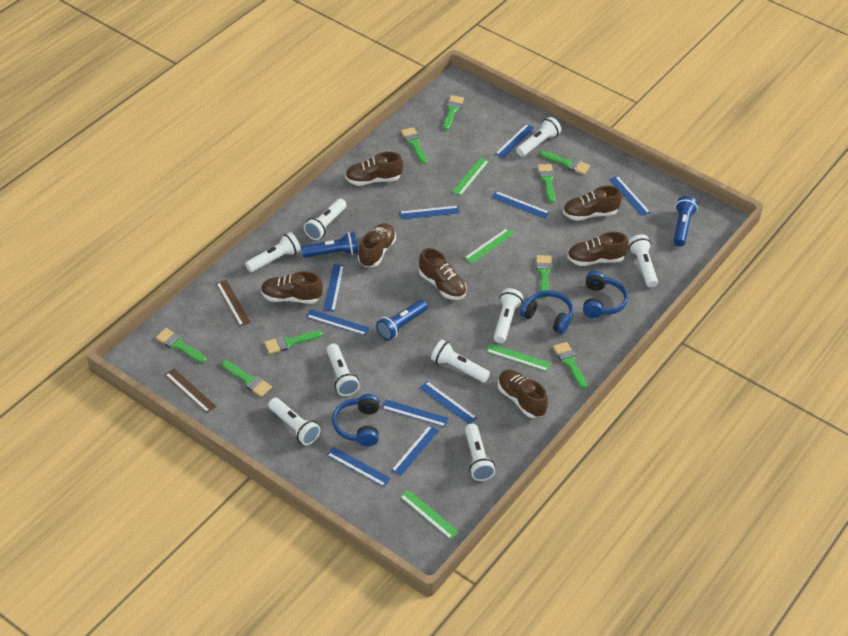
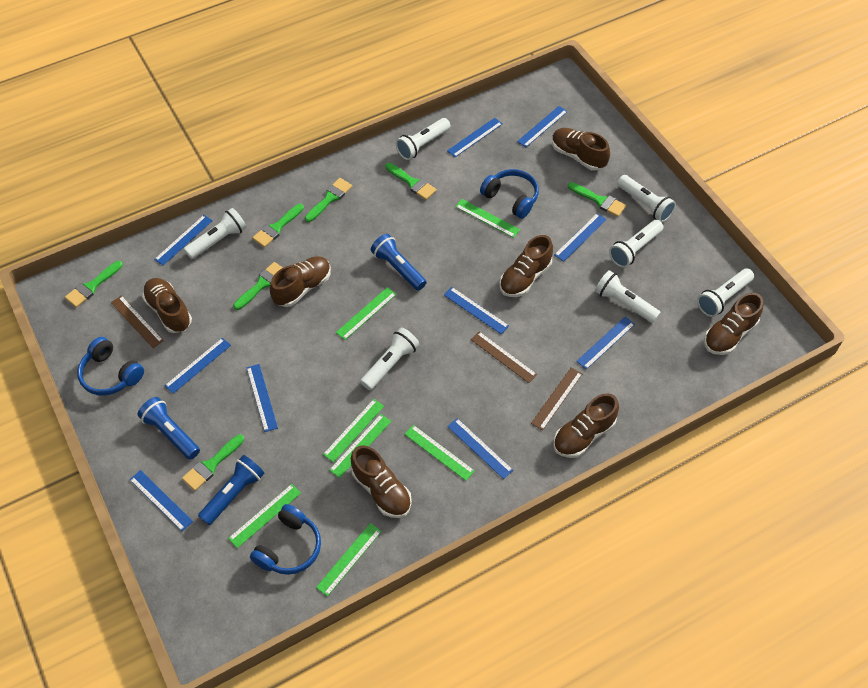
brown ruler: 2 -> 3
green brush: 9 -> 7
green ruler: 4 -> 7
white flashlight: 9 -> 7

